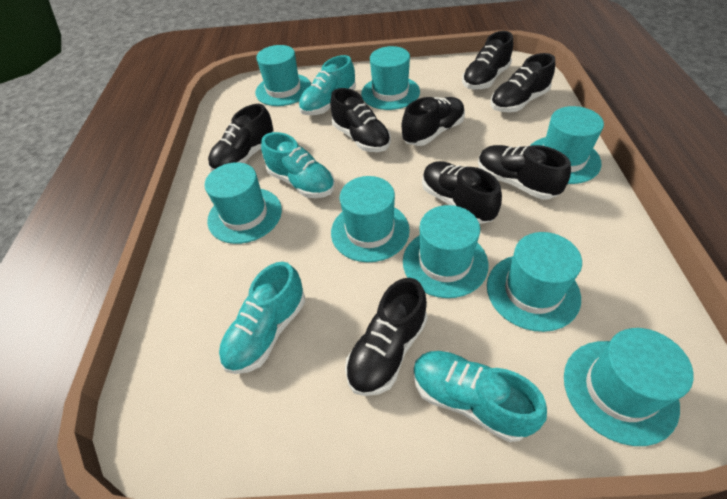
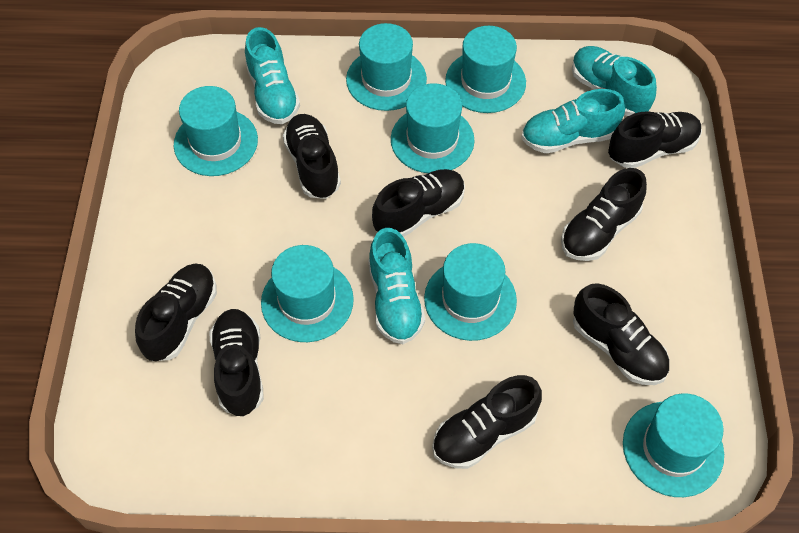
turquoise hat: 8 -> 7

